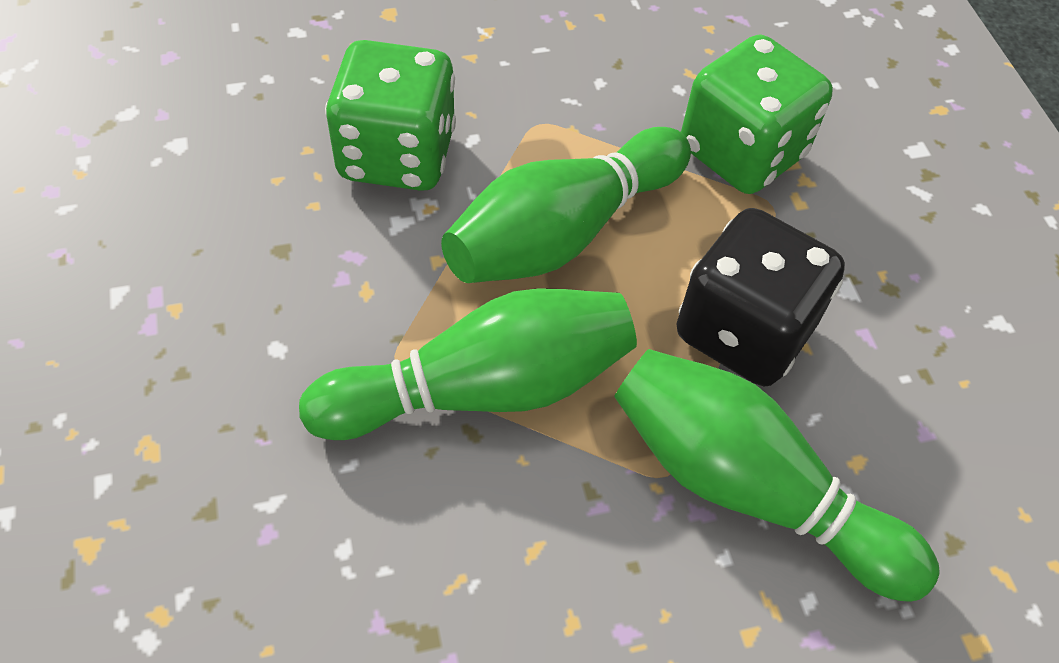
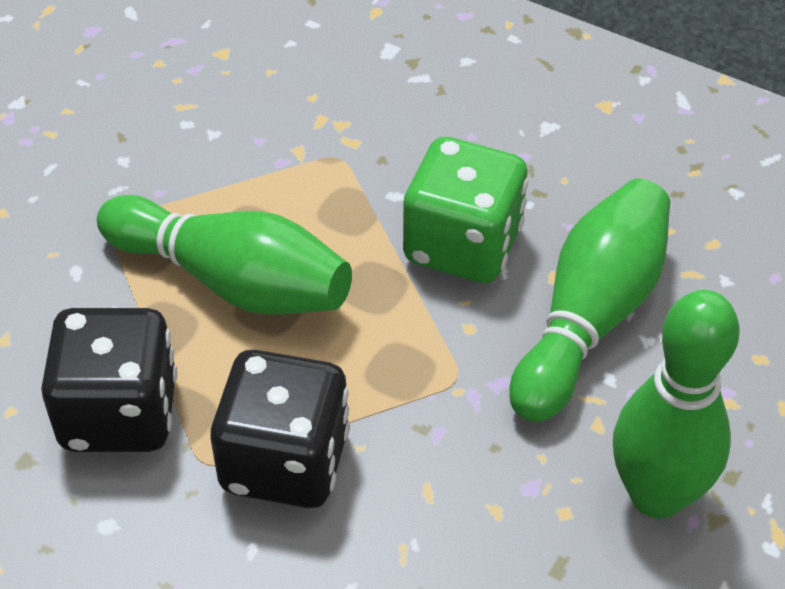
black dice: 1 -> 2
green dice: 2 -> 1

